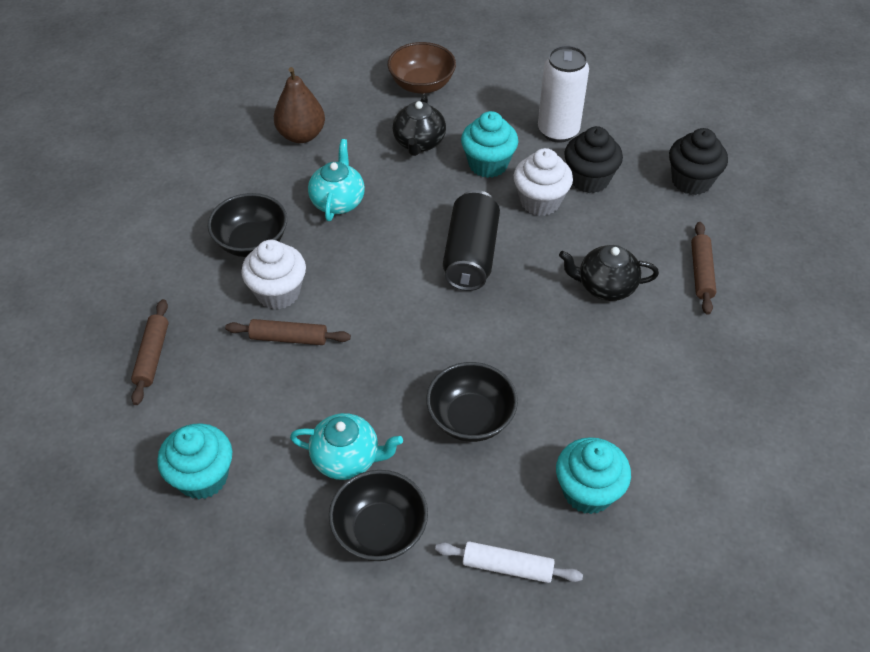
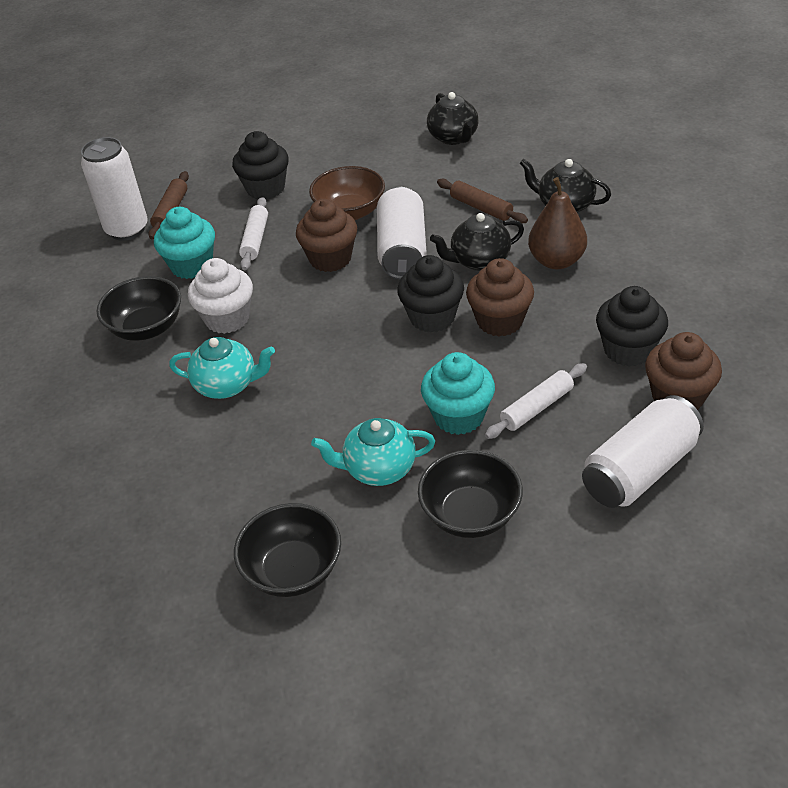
black can: 1 -> 0
black cupcake: 2 -> 3
black teapot: 2 -> 3
brown cupcake: 0 -> 3
brown rolling pin: 3 -> 2
turquoise cupcake: 3 -> 2
white can: 1 -> 3
white cupcake: 2 -> 1
white rolling pin: 1 -> 2

